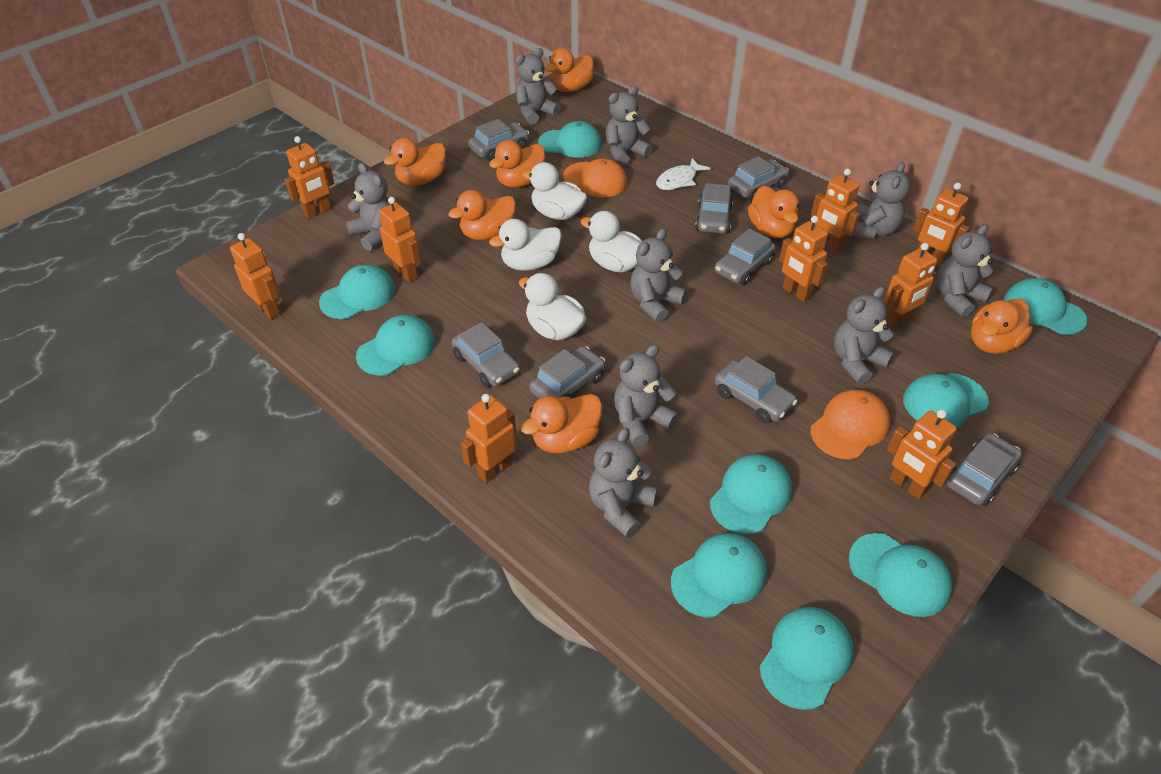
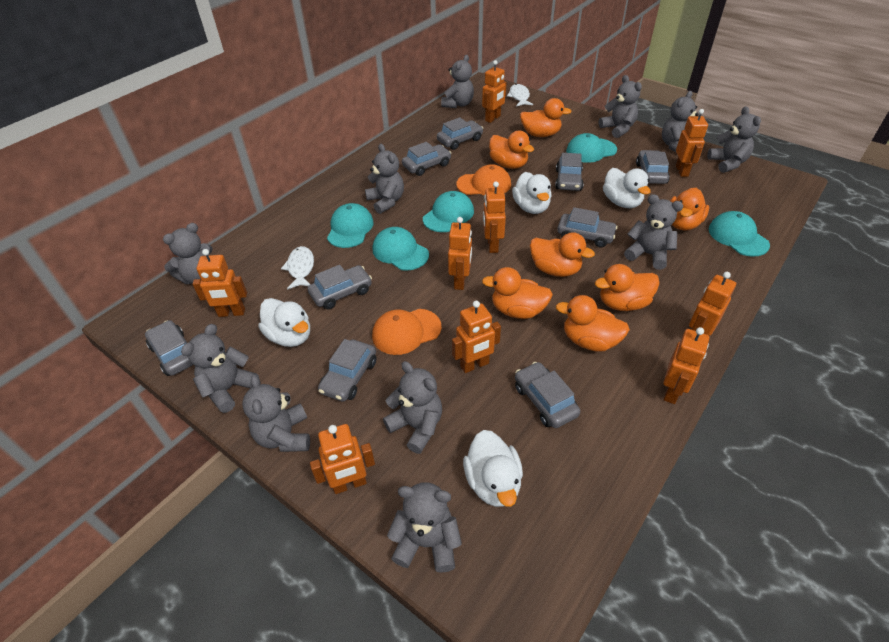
grey car: 8 -> 9
grey teddy bear: 9 -> 11
turquoise cap: 9 -> 5
white fish: 1 -> 2

